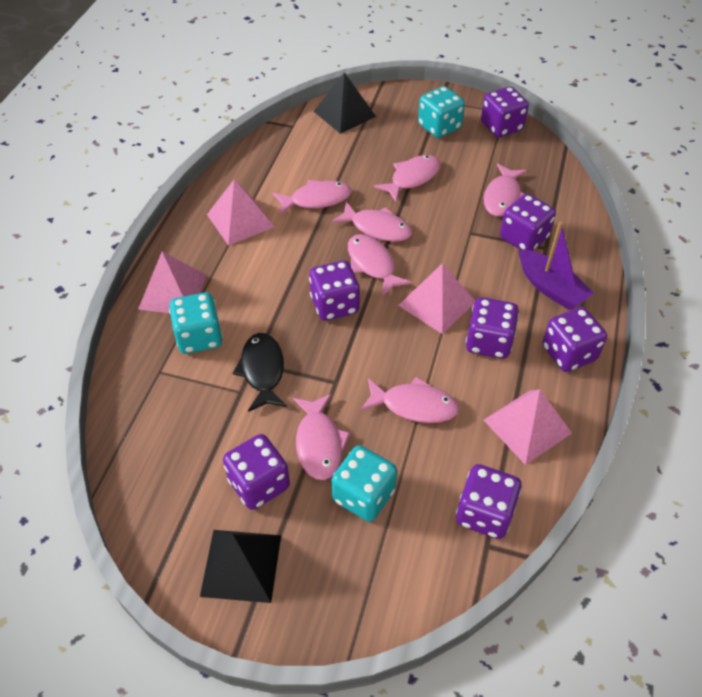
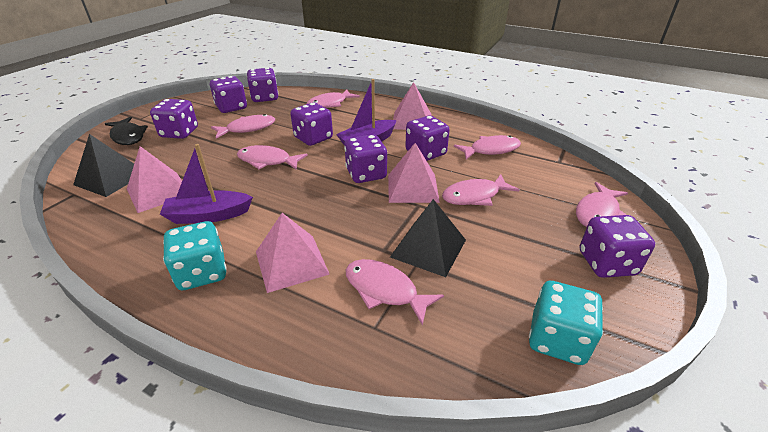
purple boat: 1 -> 2
turquoise dice: 3 -> 2

